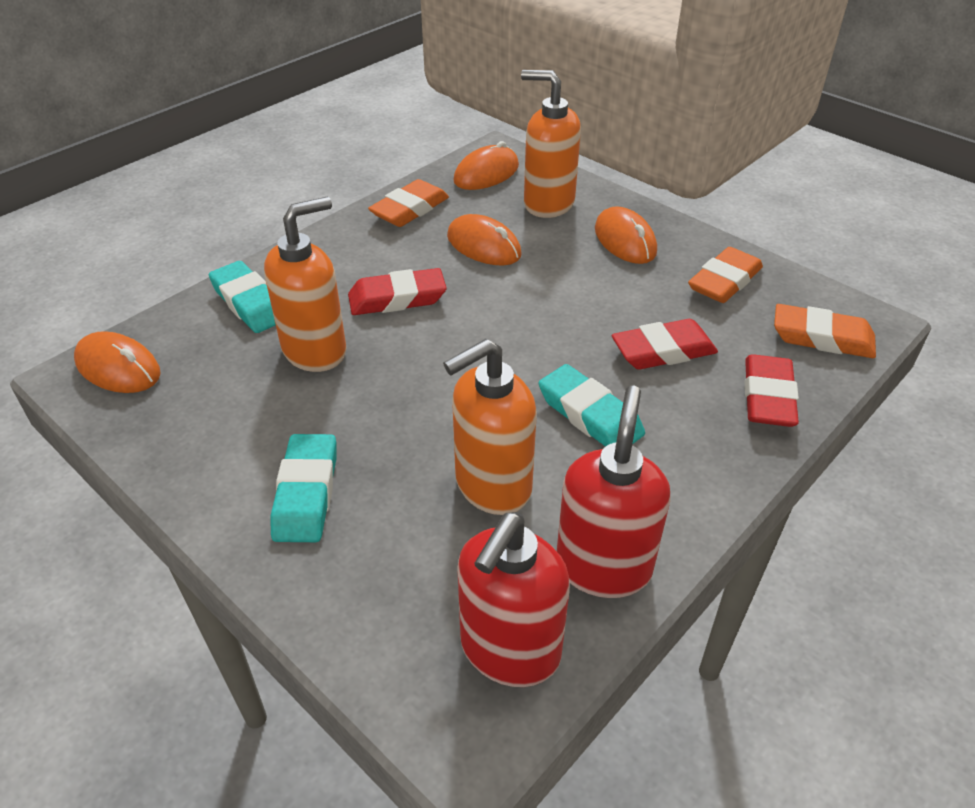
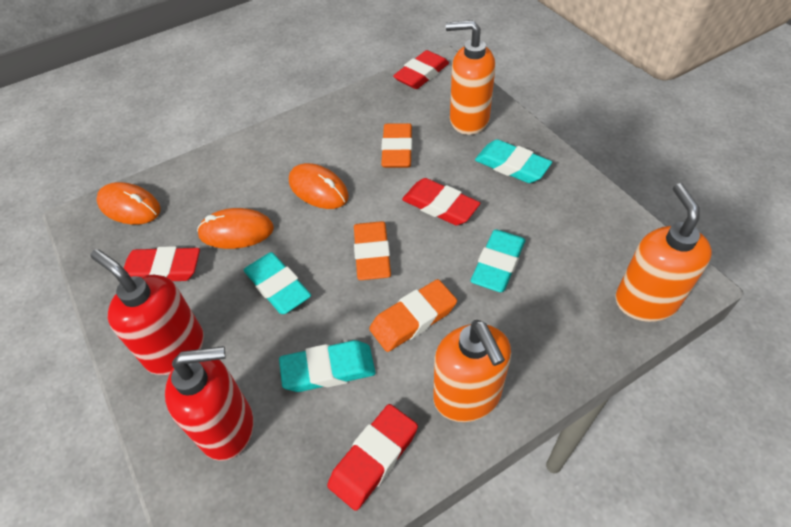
orange mouse: 4 -> 3
red eraser: 3 -> 4
turquoise eraser: 3 -> 4

